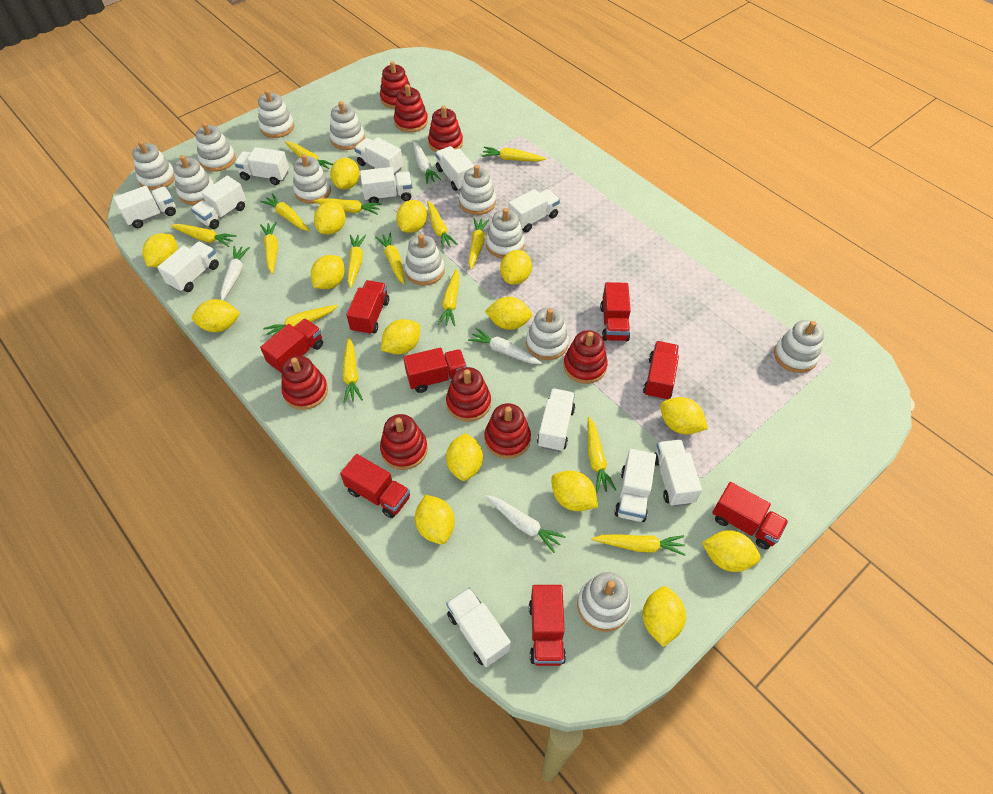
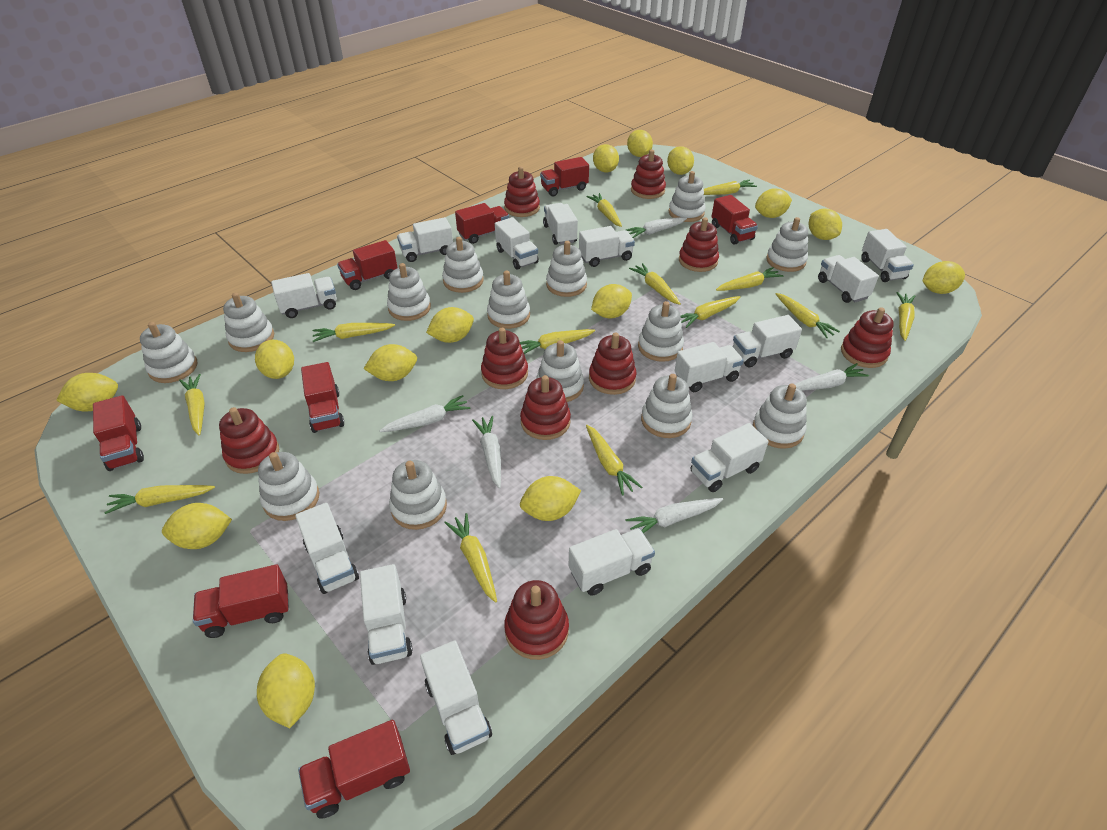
red stacking toy: 8 -> 9
white carrot: 4 -> 5
white stacking toy: 12 -> 14
white truck: 12 -> 14
yellow carrot: 15 -> 13
yellow lemon: 15 -> 14

